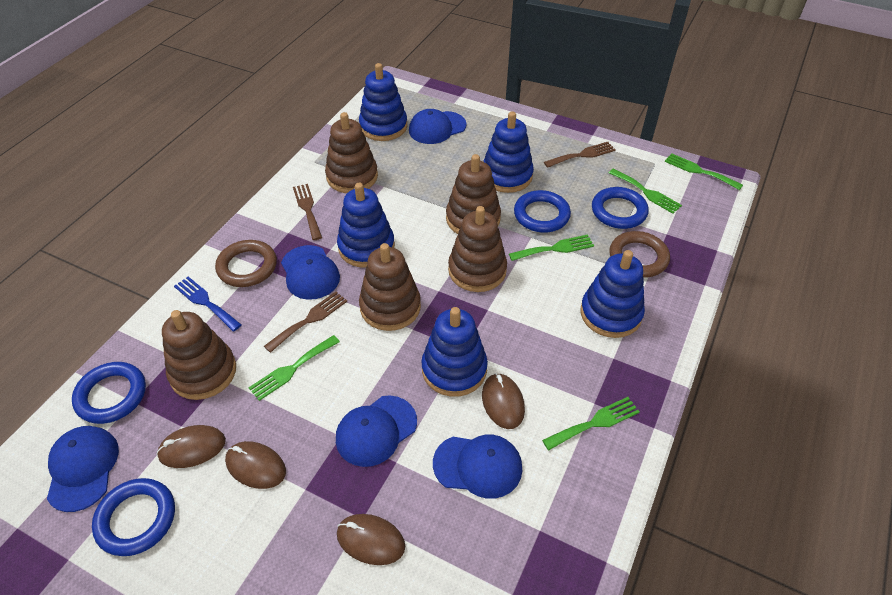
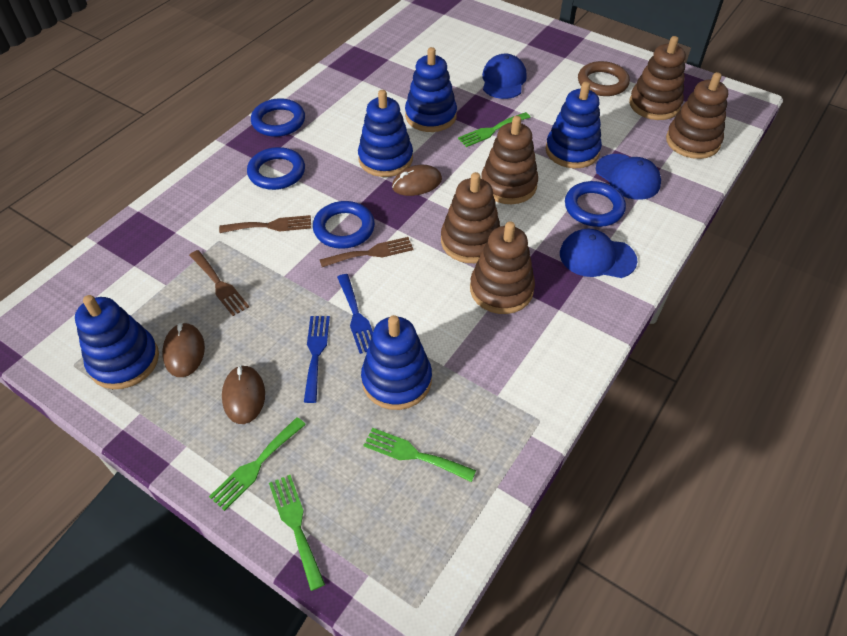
blue cap: 5 -> 3
blue fork: 1 -> 2
brown mouse: 4 -> 3
brown ring: 2 -> 1
green fork: 5 -> 4

